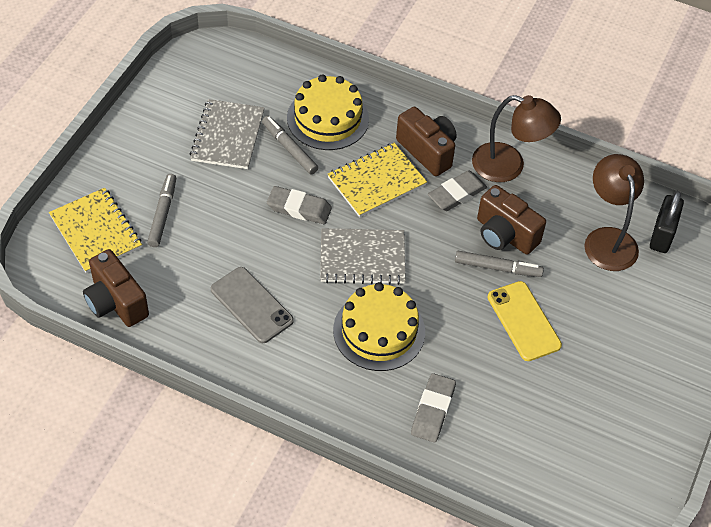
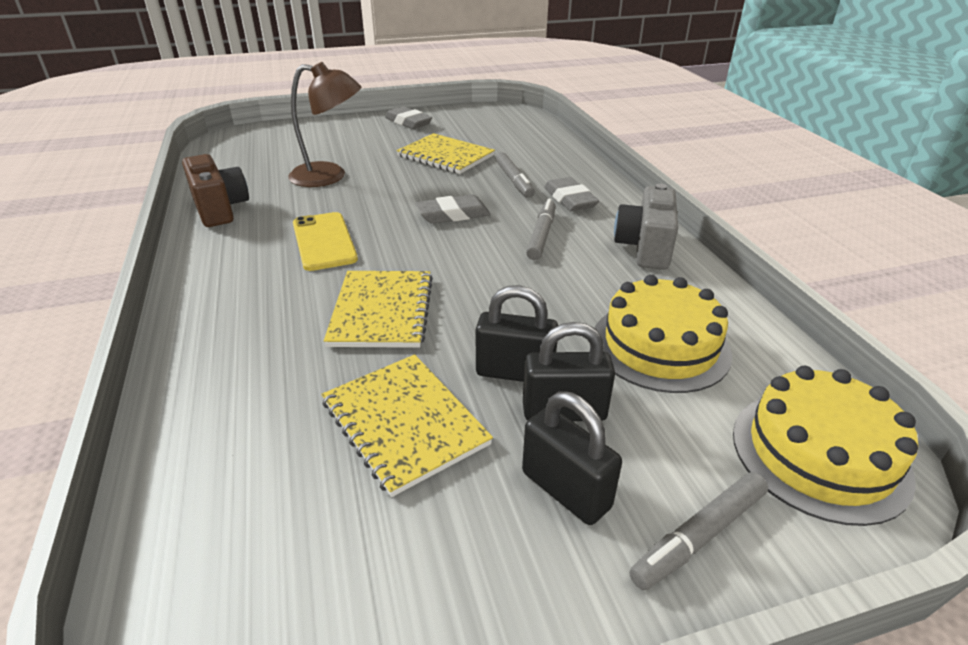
black padlock: 1 -> 3
brown camera: 3 -> 1
brown lamp: 2 -> 1
grey camera: 0 -> 1
grey notebook: 2 -> 0
grey phone: 1 -> 0
yellow notebook: 2 -> 3

